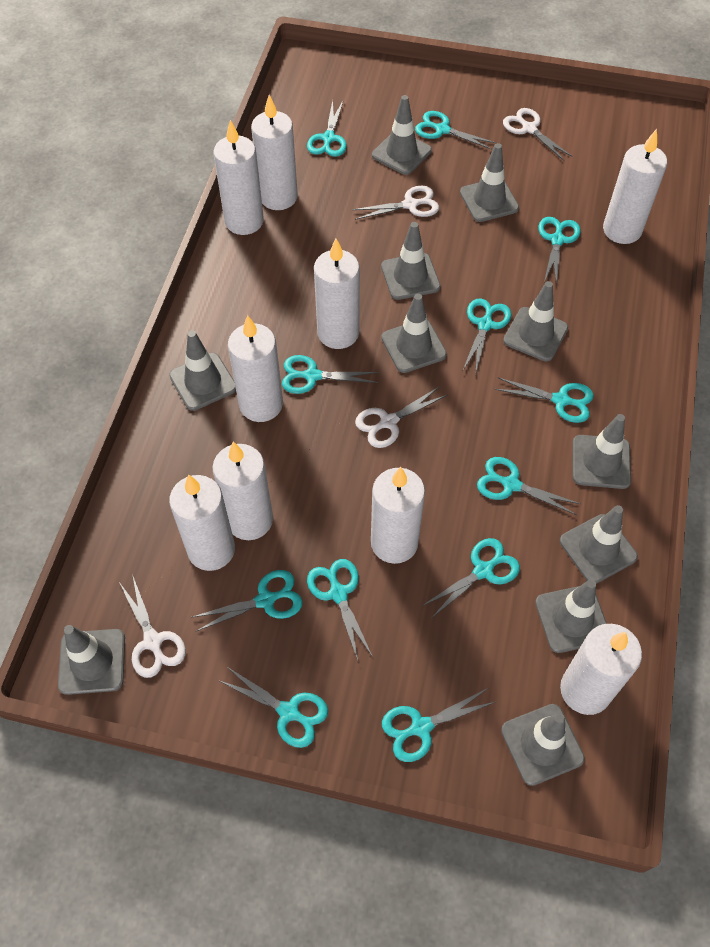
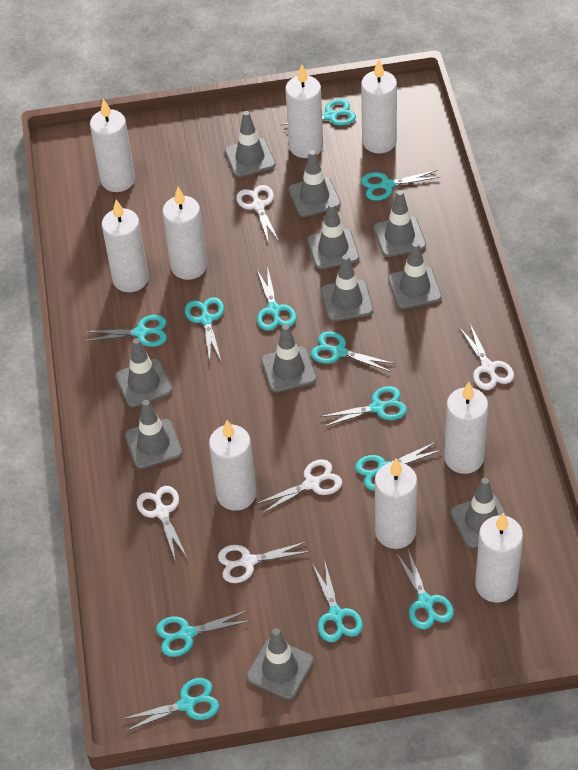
white scissors: 4 -> 5

